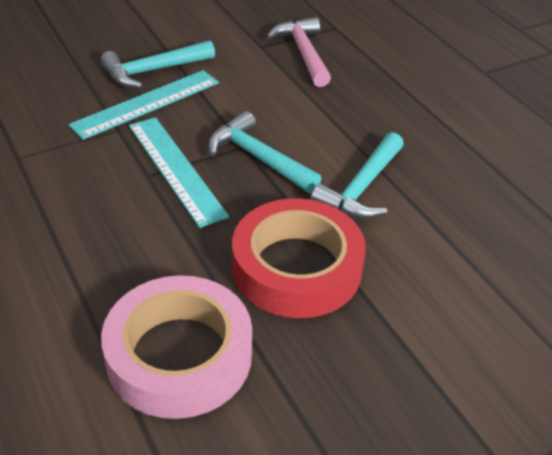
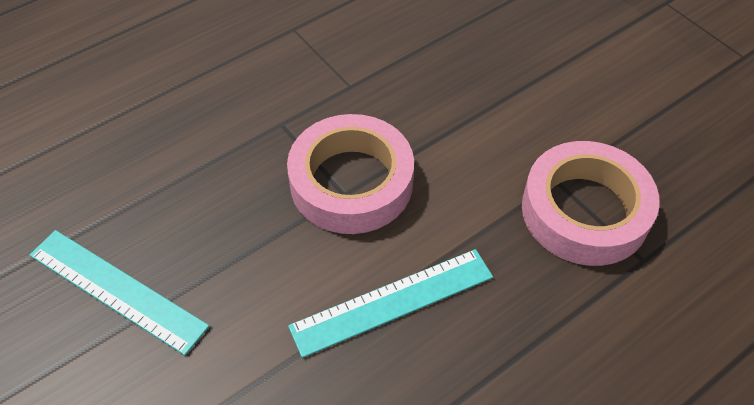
pink hammer: 1 -> 0
pink tape: 1 -> 2
red tape: 1 -> 0
turquoise hammer: 3 -> 0

